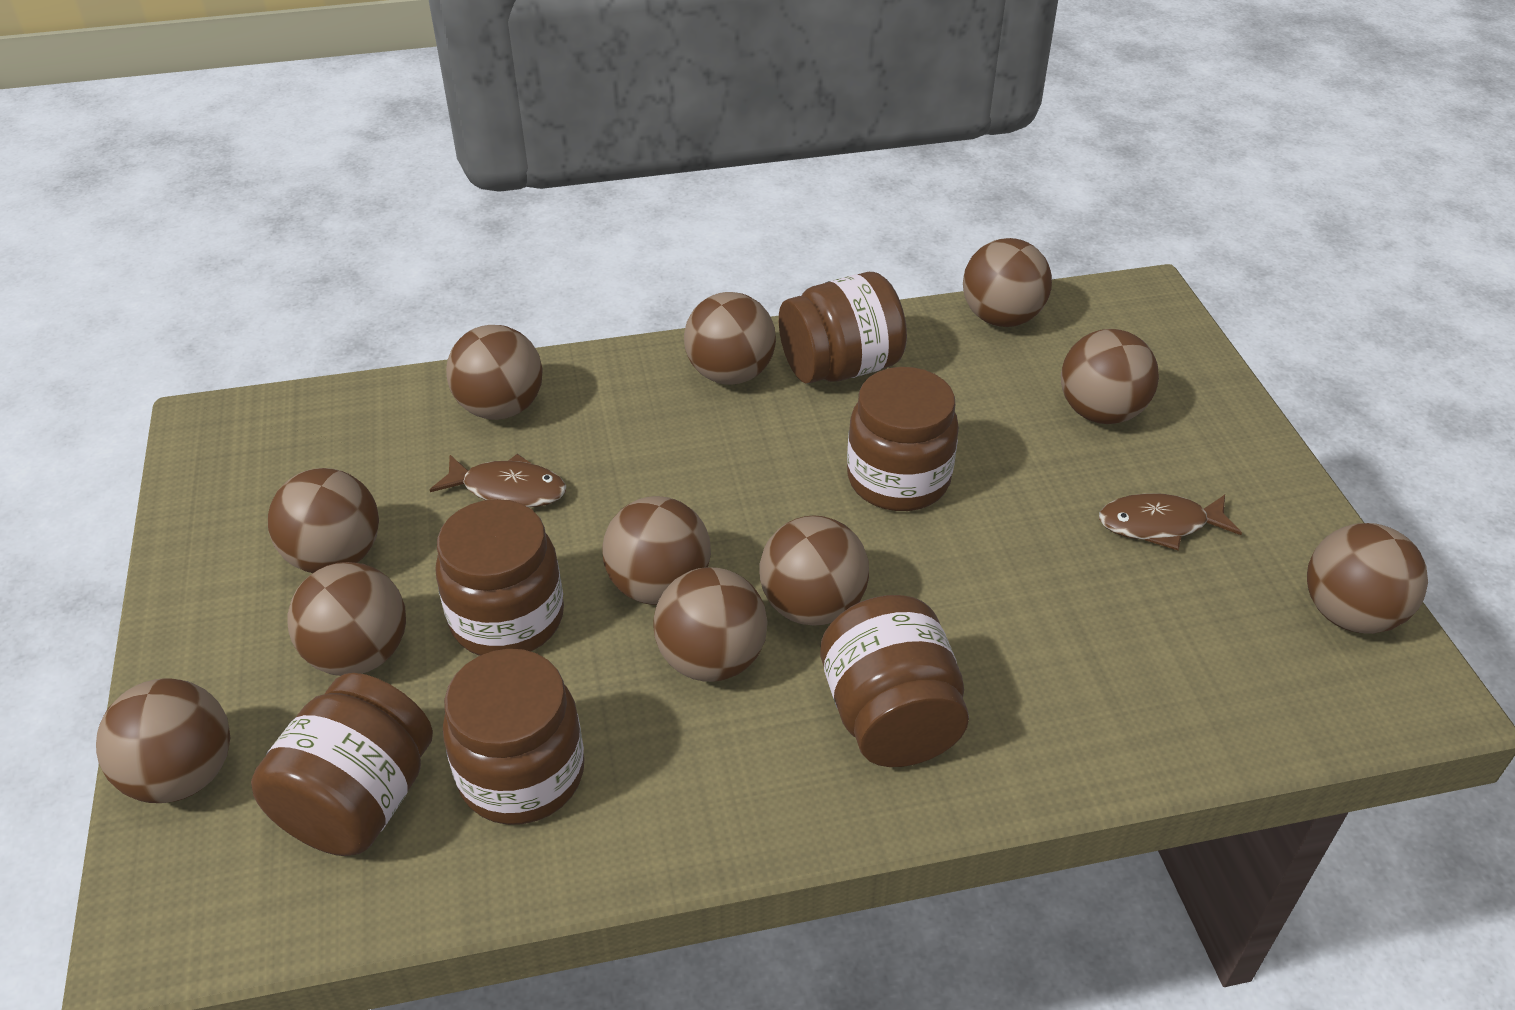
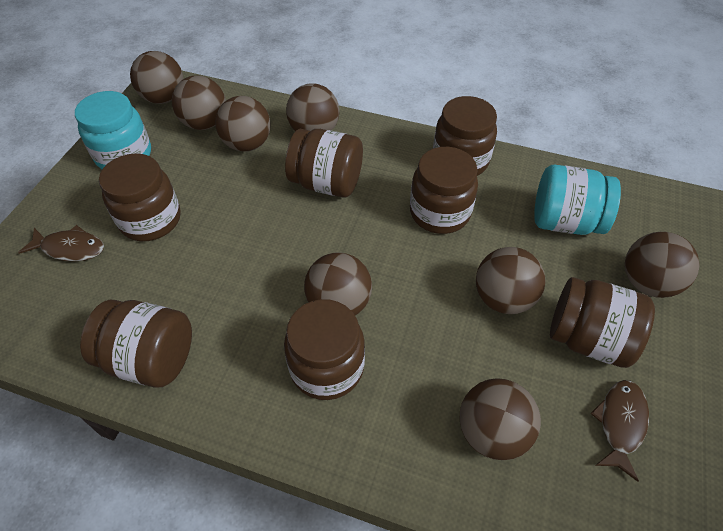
brown ball: 11 -> 8
brown jar: 6 -> 7
turquoise jar: 0 -> 2

